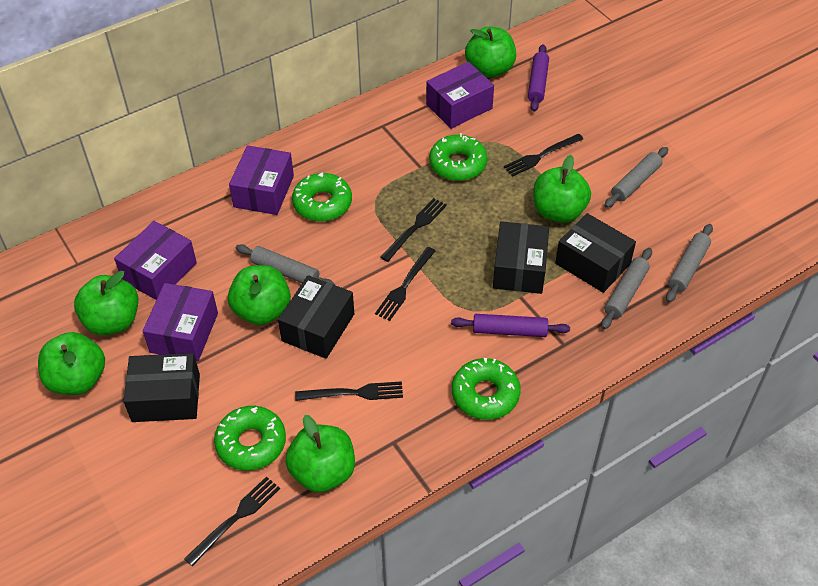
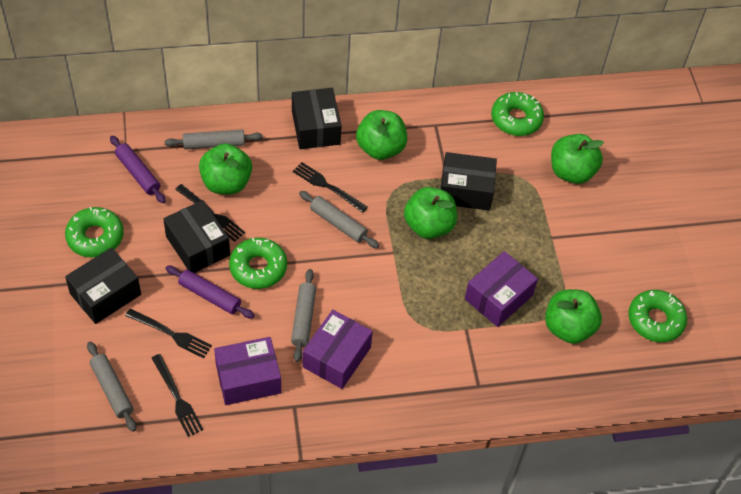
black fork: 5 -> 4
green apple: 6 -> 5
purple box: 4 -> 3

